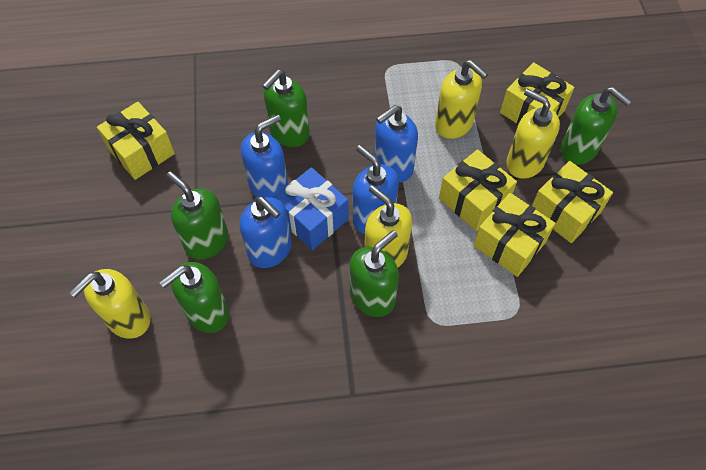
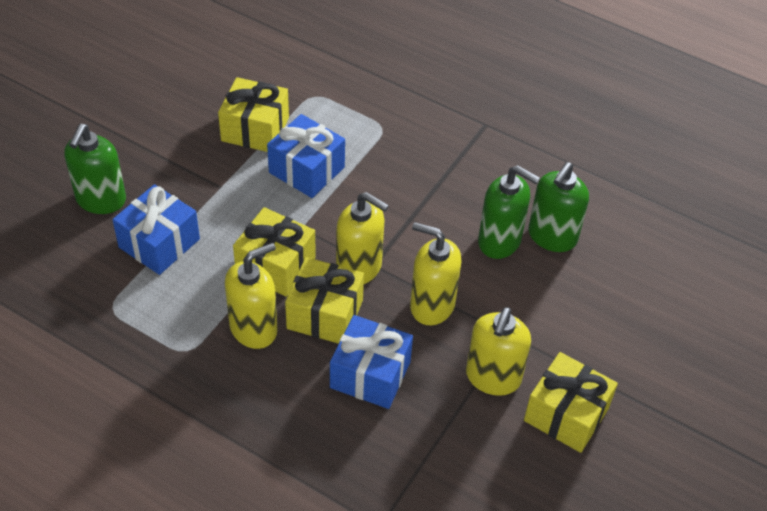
blue gift: 1 -> 3
blue soap dispenser: 4 -> 0
green soap dispenser: 5 -> 3
yellow gift: 5 -> 4

